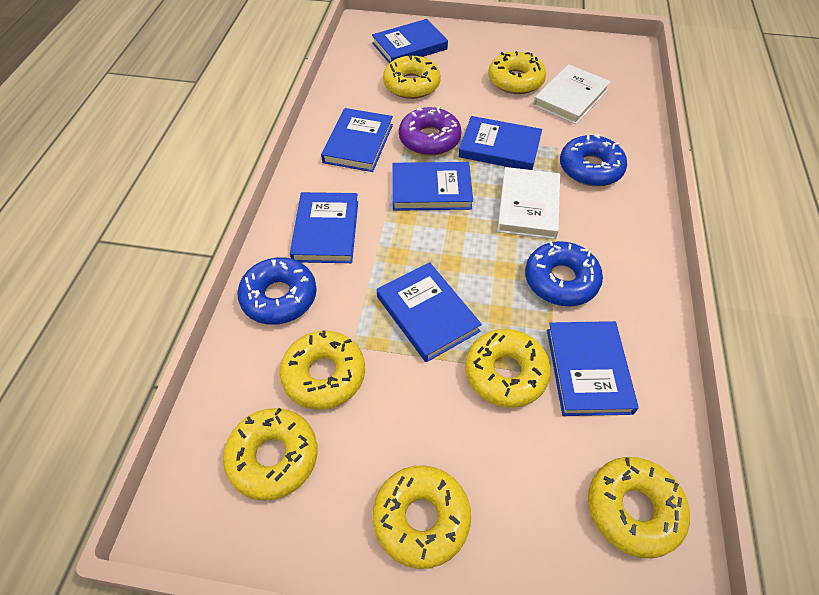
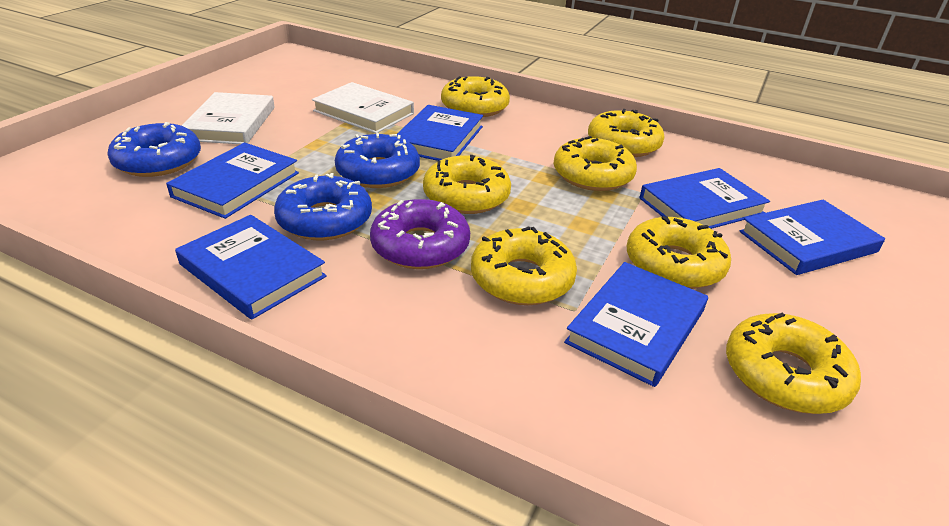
blue book: 7 -> 6

